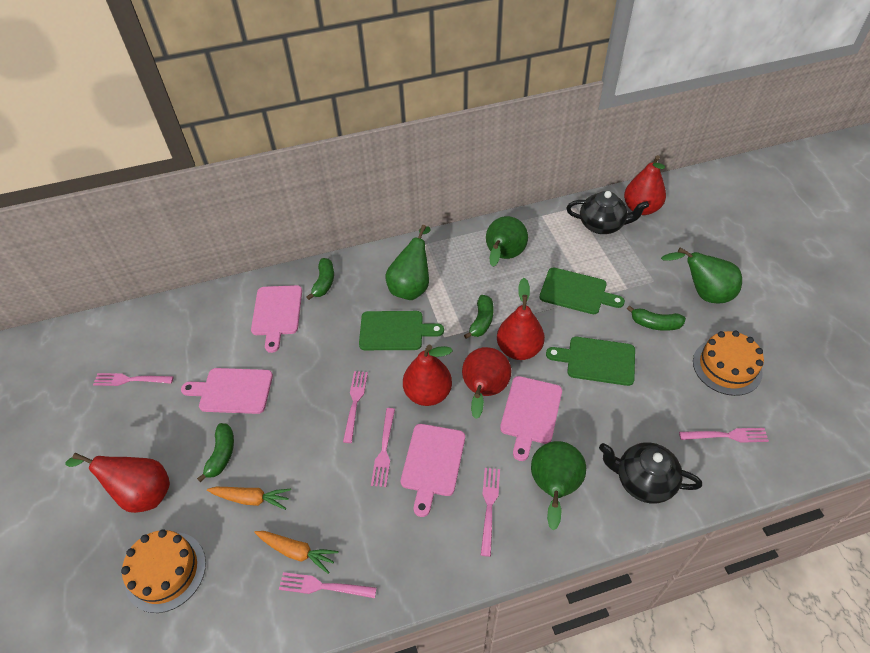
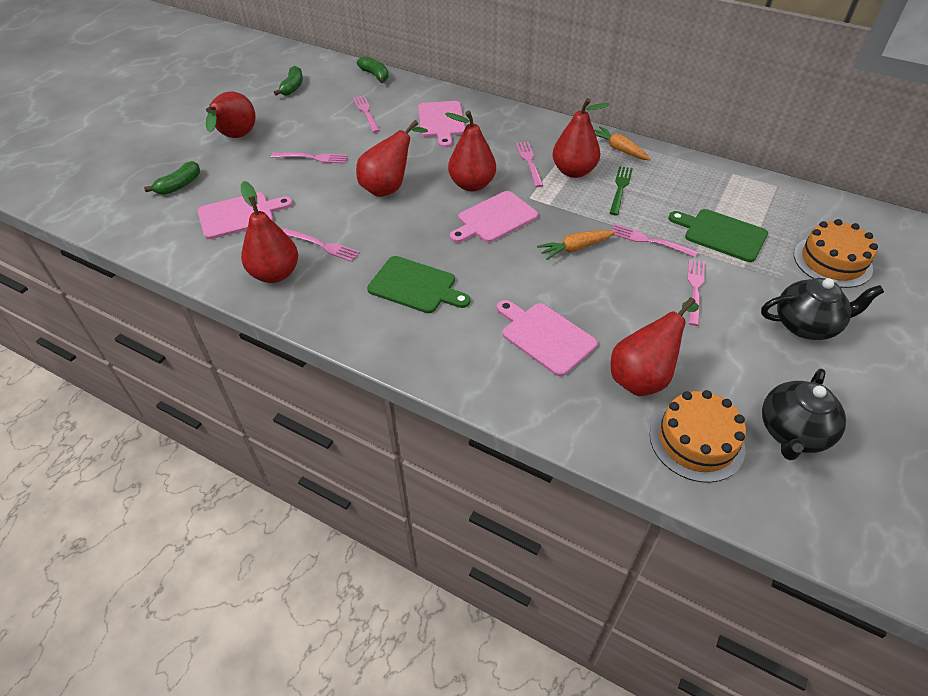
green banana: 4 -> 3
green cutting board: 3 -> 2
green fork: 0 -> 1
green pear: 4 -> 0
red pear: 5 -> 6

